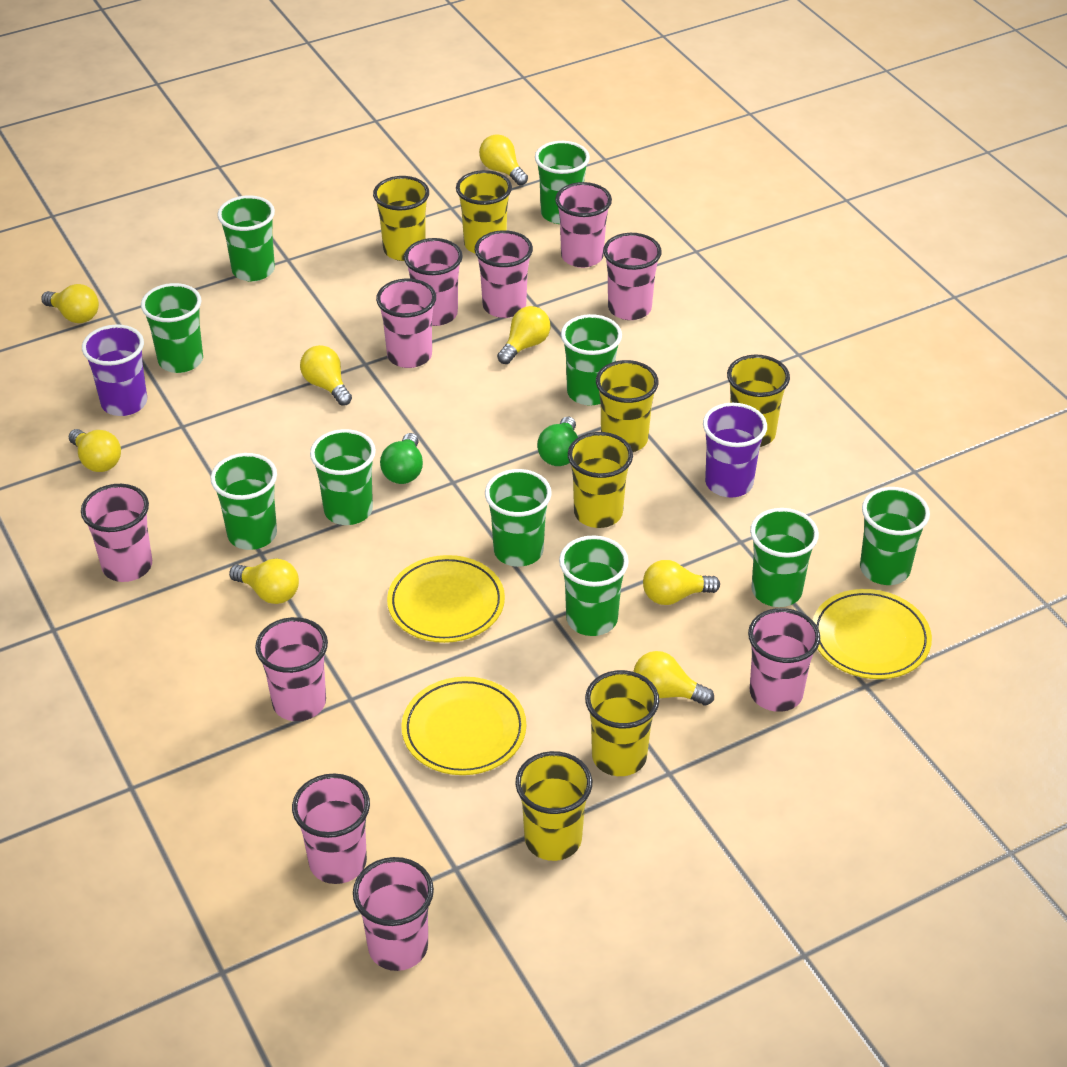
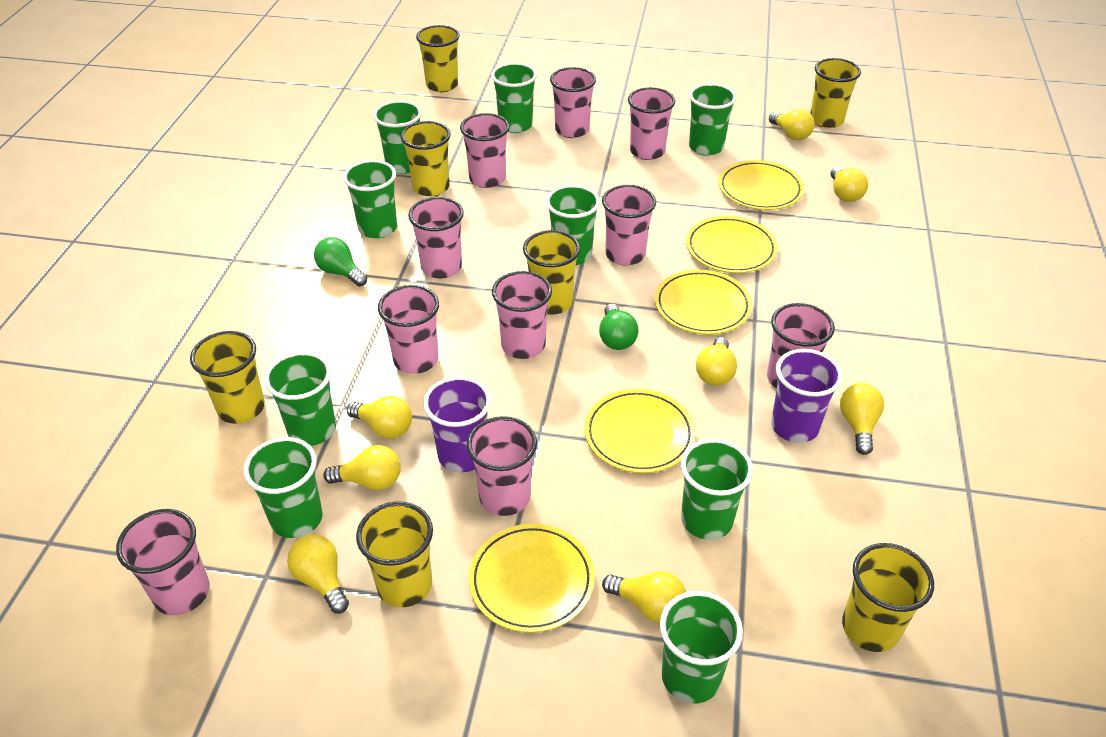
green cup: 10 -> 9
yellow plate: 3 -> 5

